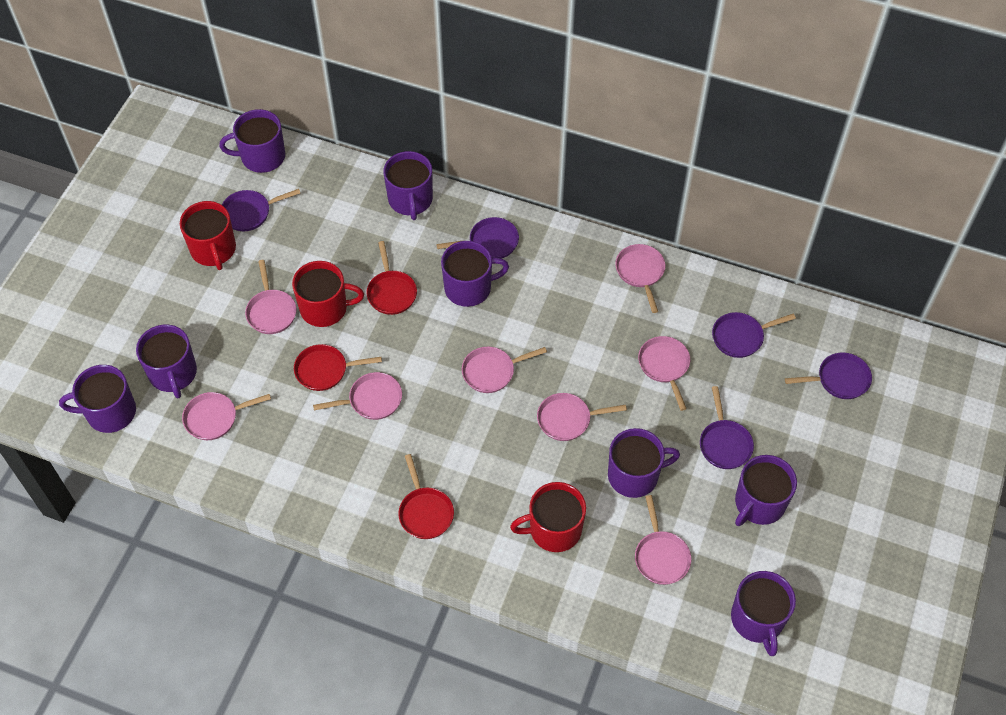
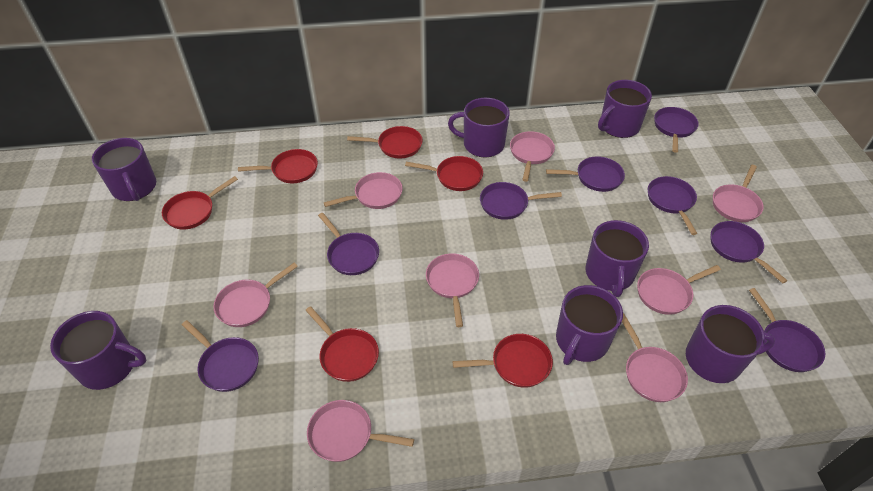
purple mug: 8 -> 7
purple pan: 5 -> 8
red mug: 3 -> 0
red pan: 3 -> 6

